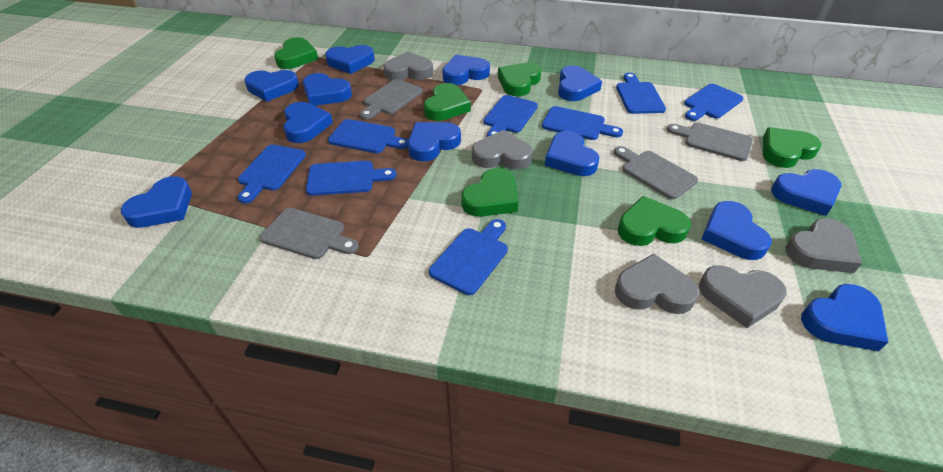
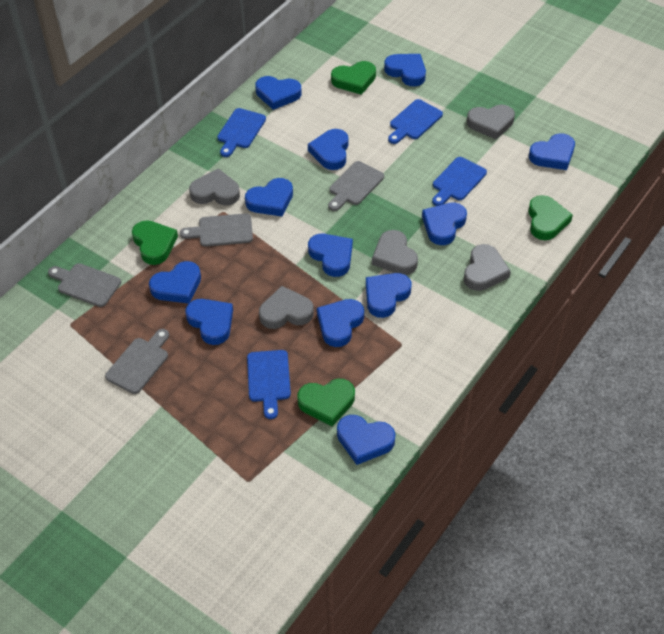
blue cutting board: 8 -> 4
green heart: 6 -> 4

